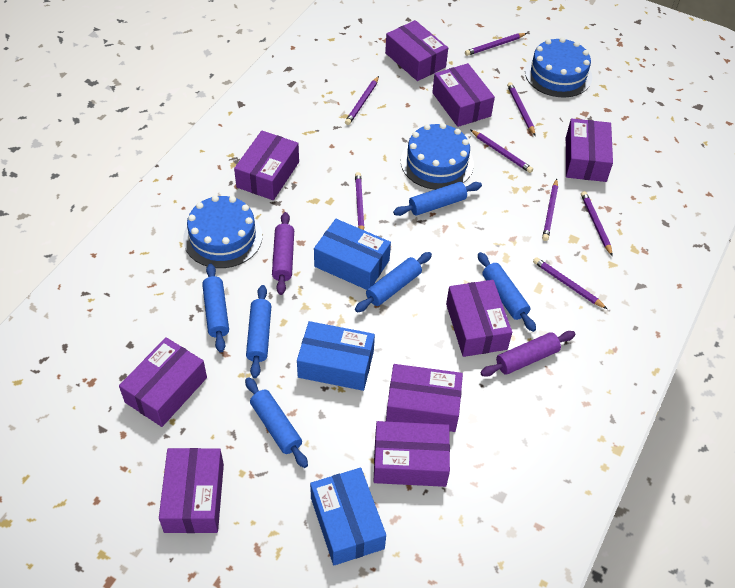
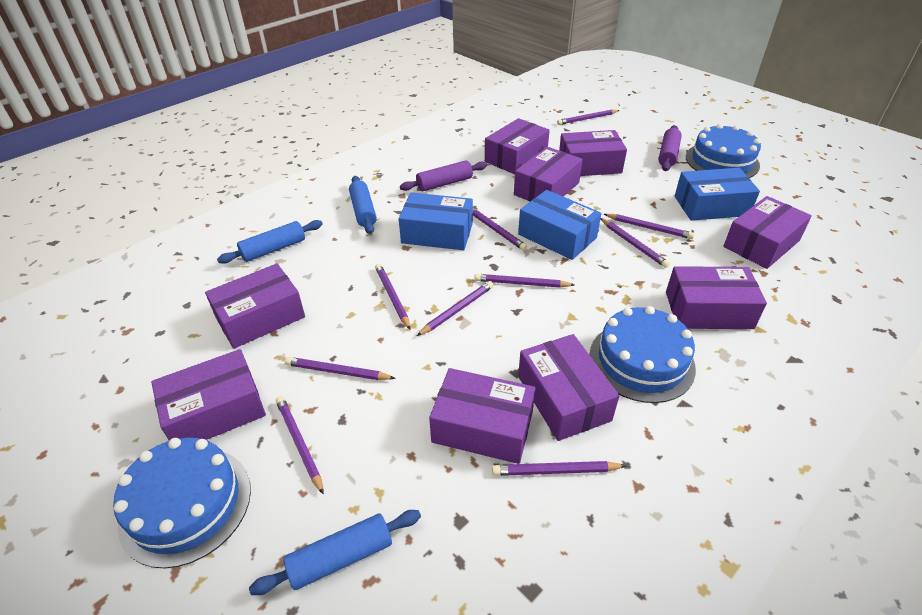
blue rolling pin: 6 -> 3
purple pencil: 8 -> 10

